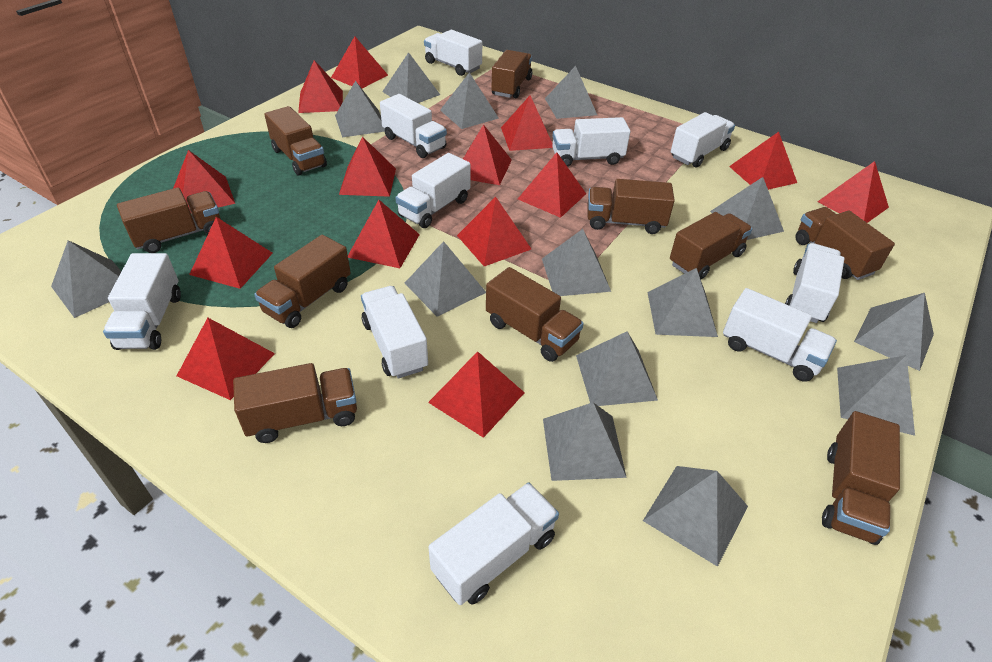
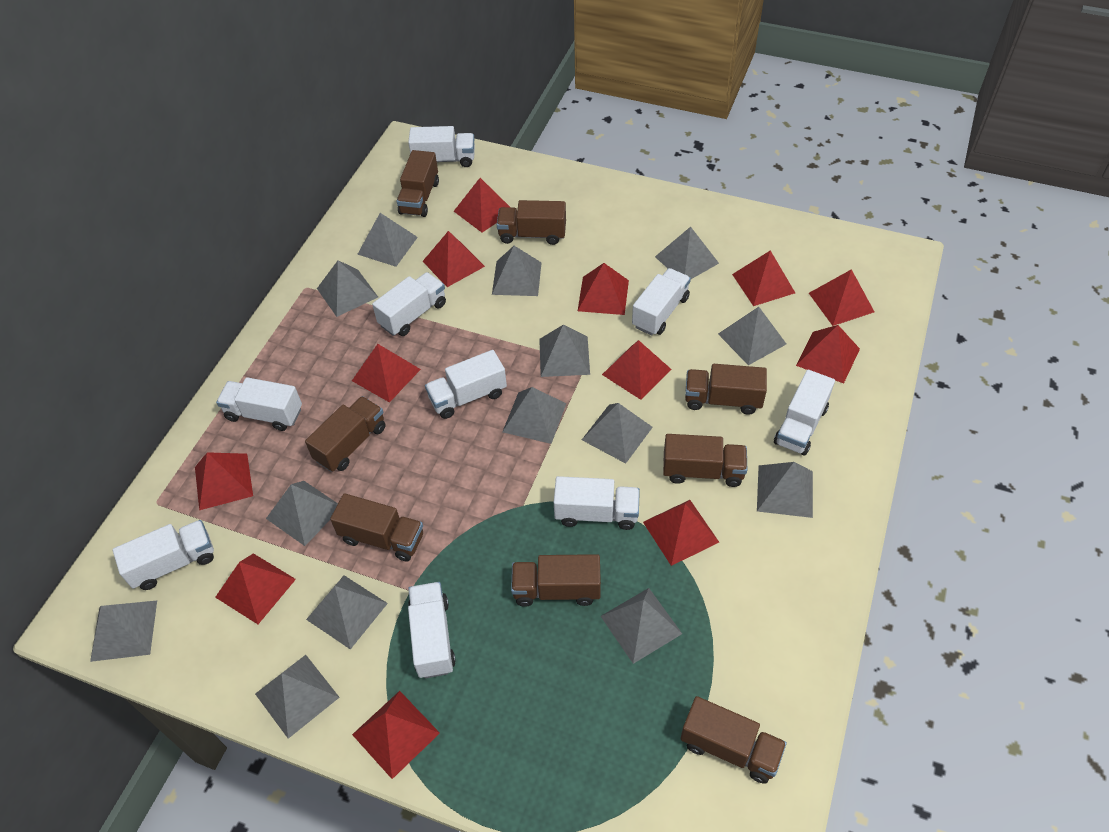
brown truck: 10 -> 8
red pyramid: 14 -> 12
white truck: 10 -> 9

